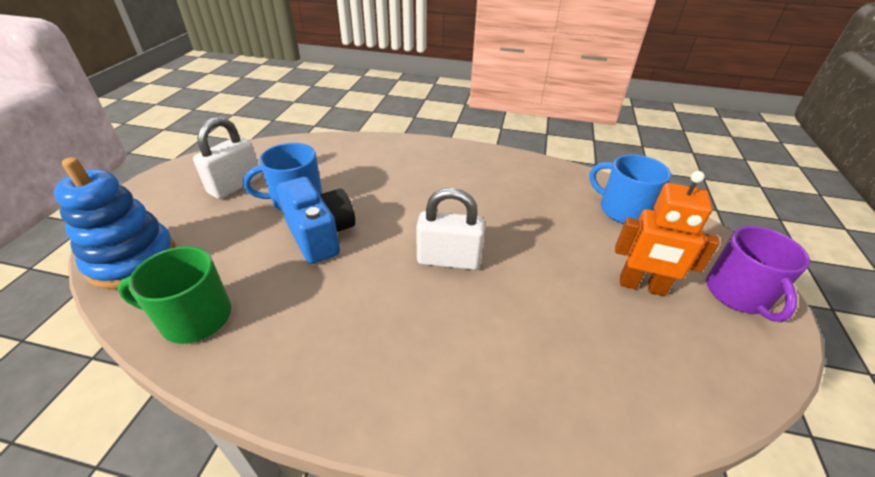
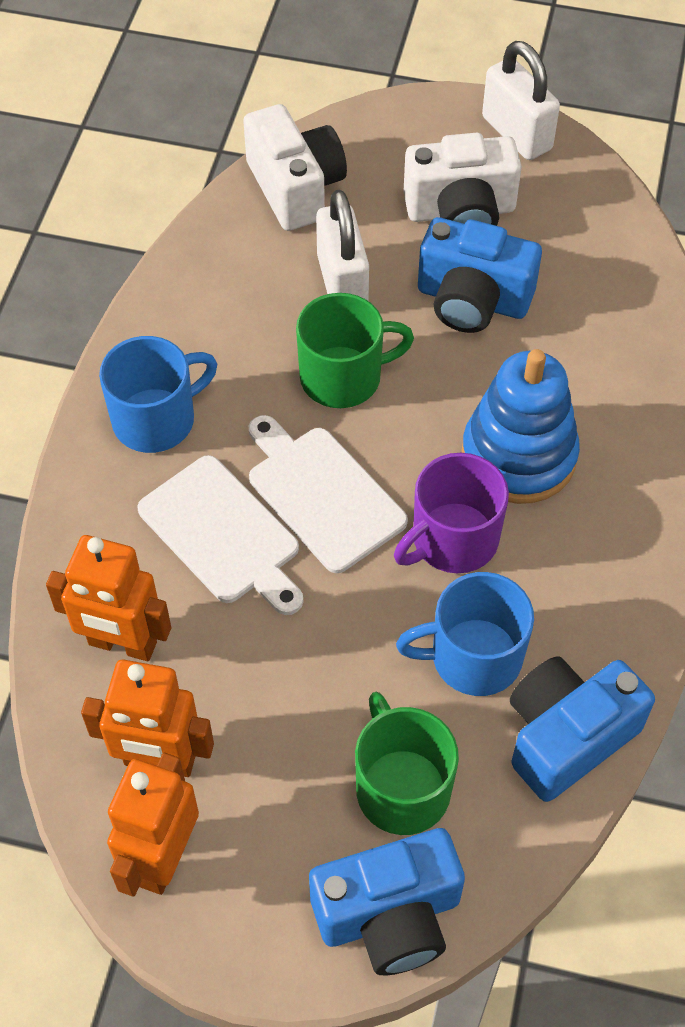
blue camera: 1 -> 3
green mug: 1 -> 2
orange robot: 1 -> 3
white camera: 0 -> 2
white cutting board: 0 -> 2

